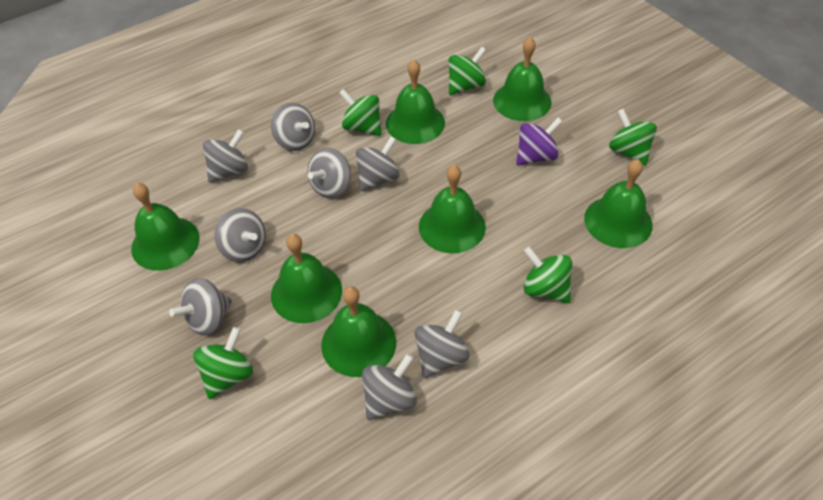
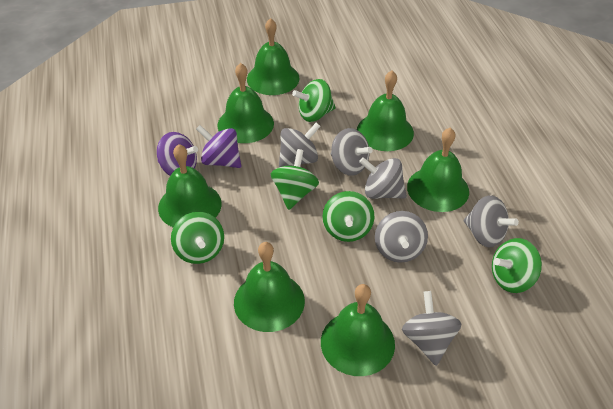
grey spinning top: 8 -> 6
purple spinning top: 1 -> 2

